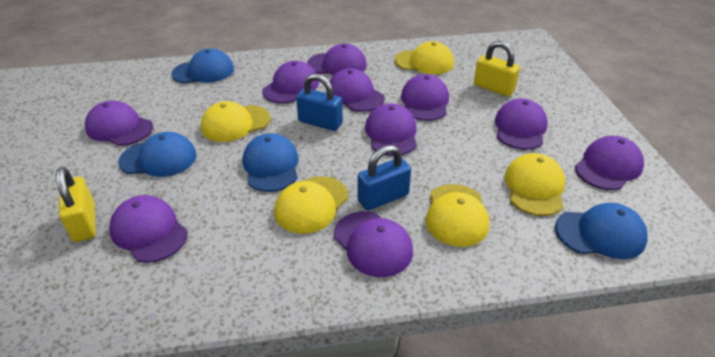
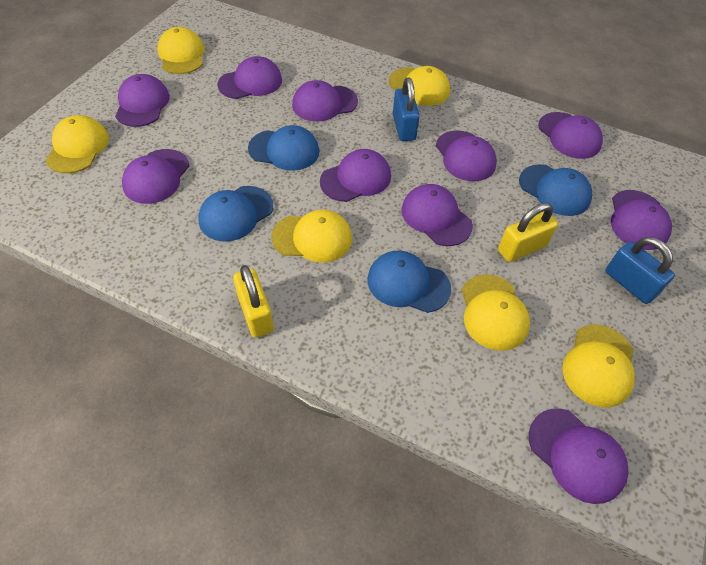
yellow cap: 5 -> 6

